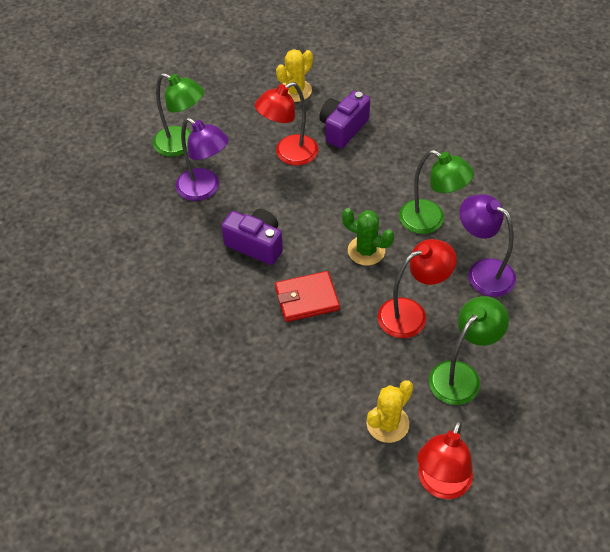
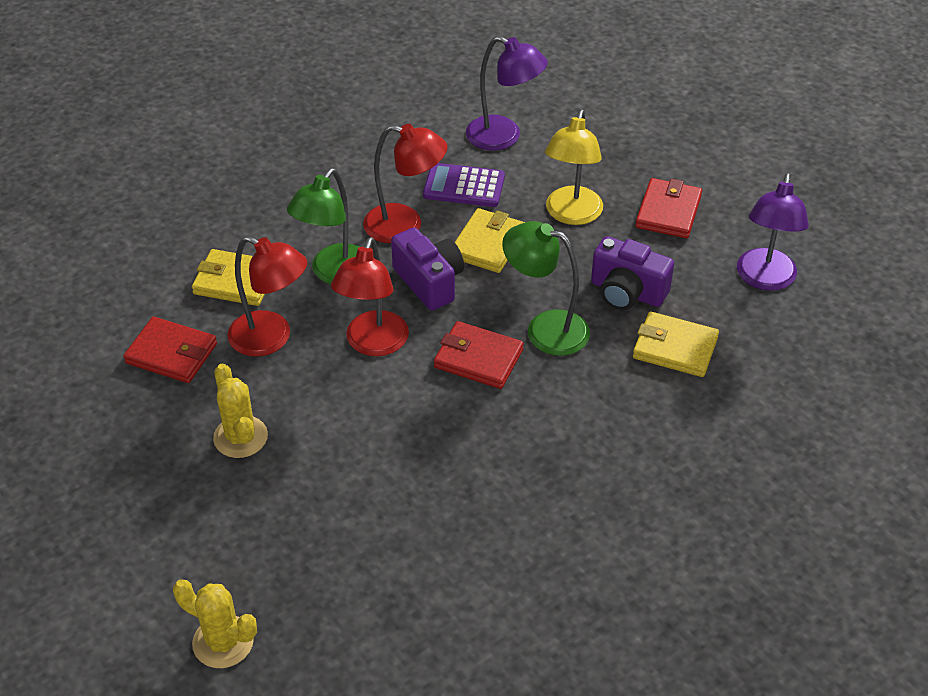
green cactus: 1 -> 0
green lamp: 3 -> 2
purple calculator: 0 -> 1
red wallet: 1 -> 3
yellow lamp: 0 -> 1
yellow wallet: 0 -> 3

